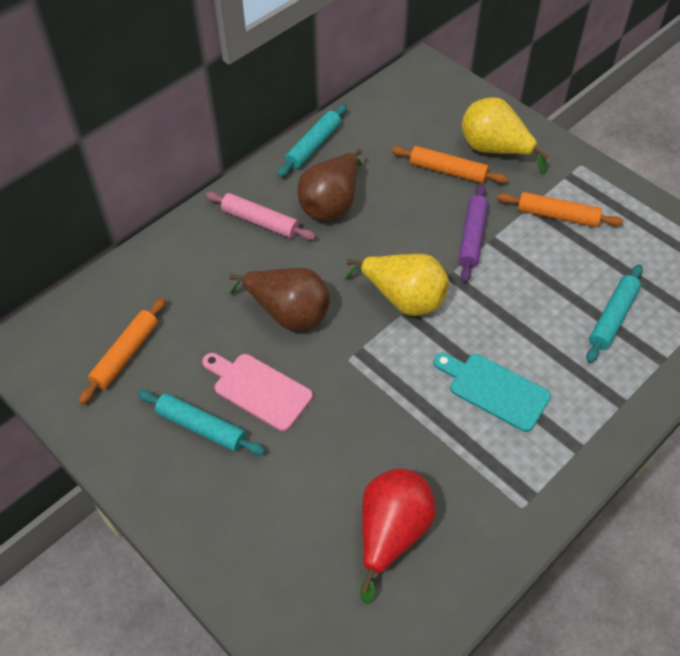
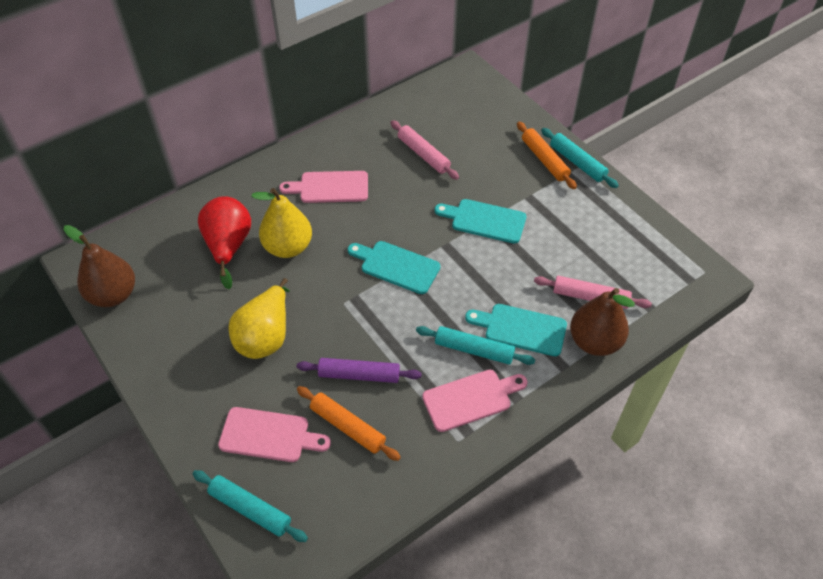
orange rolling pin: 3 -> 2
pink cutting board: 1 -> 3
pink rolling pin: 1 -> 2
turquoise cutting board: 1 -> 3

